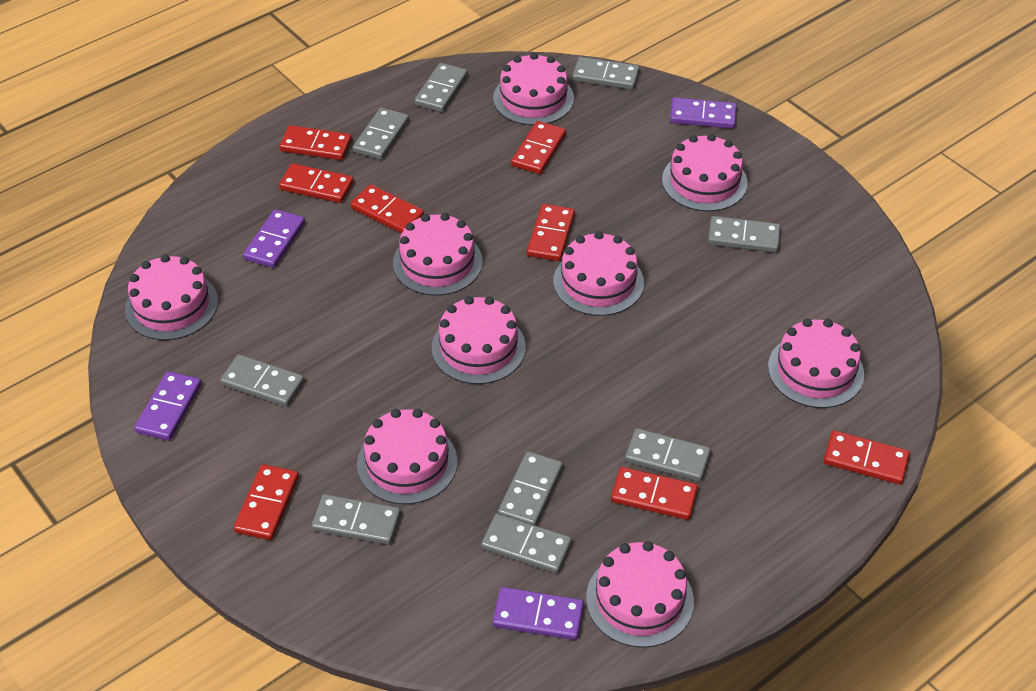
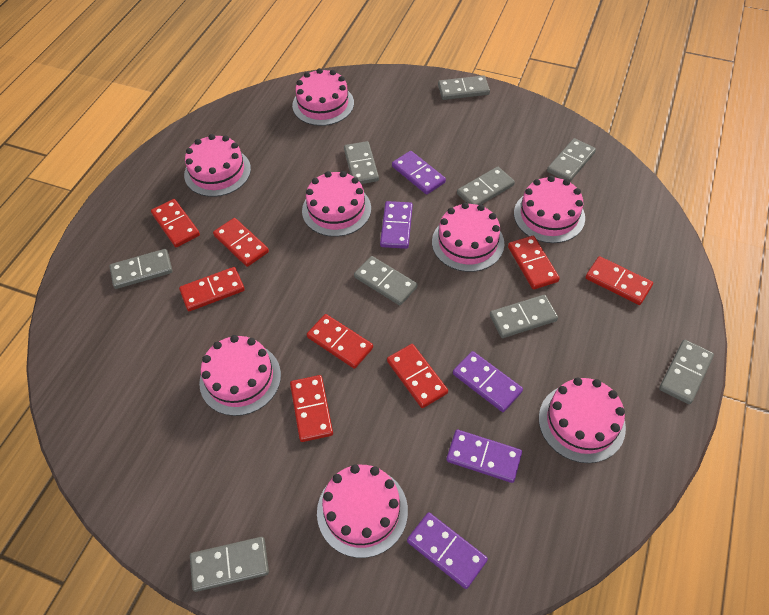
pink cake: 9 -> 8
purple domino: 4 -> 5

